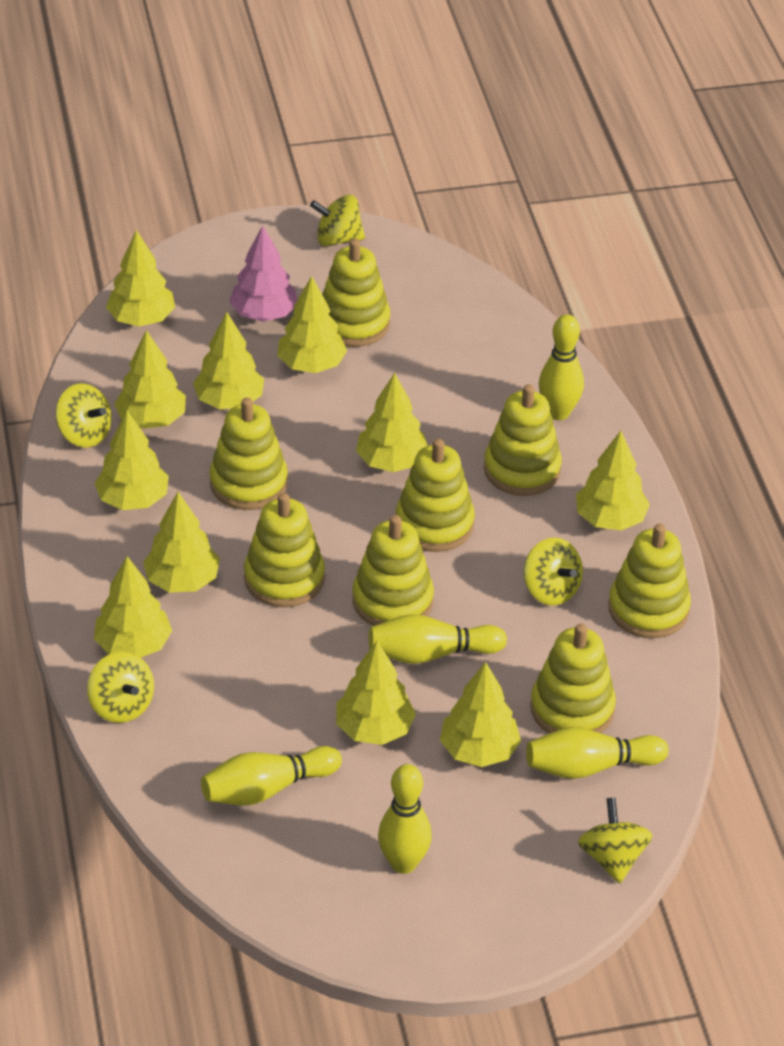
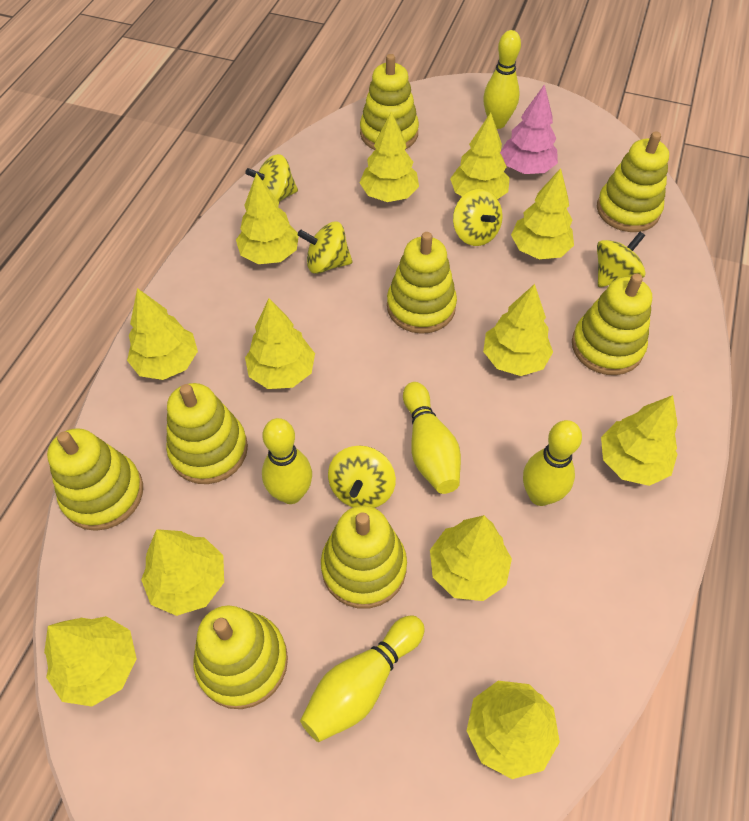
yellow tree: 11 -> 12

